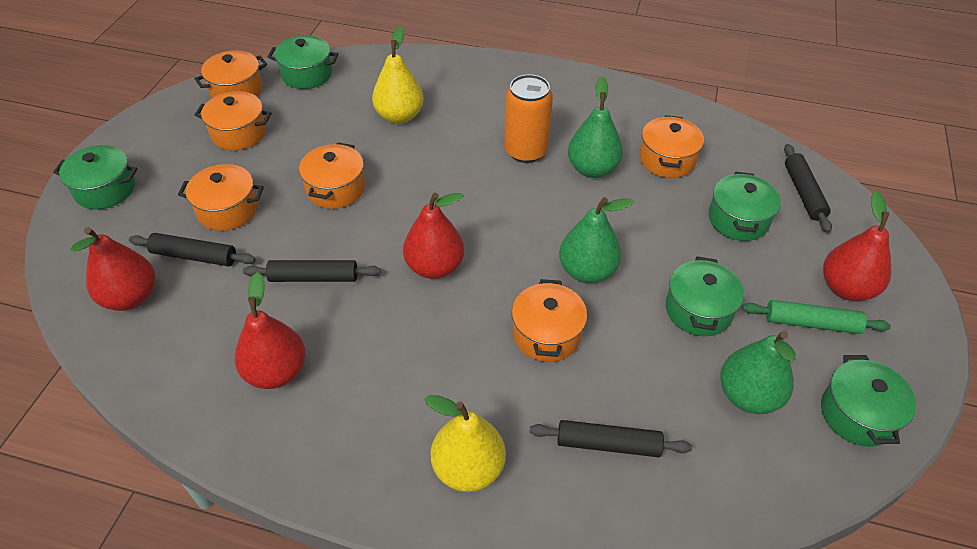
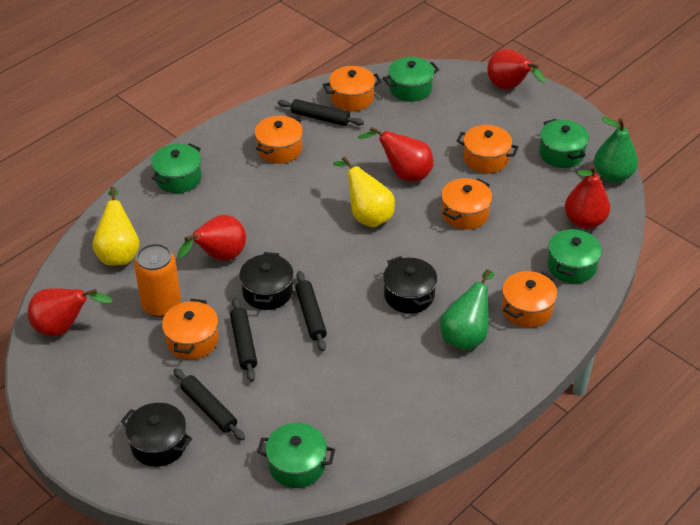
black pot: 0 -> 3
green pear: 3 -> 2
green rolling pin: 1 -> 0
red pear: 4 -> 5

